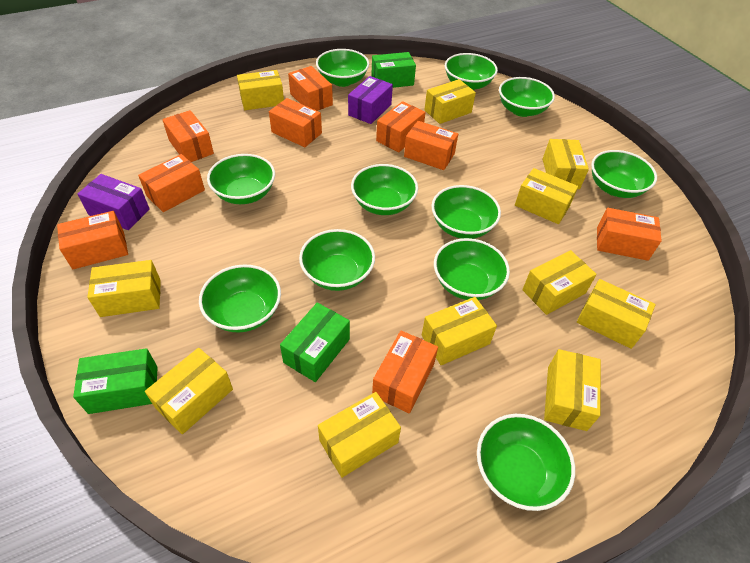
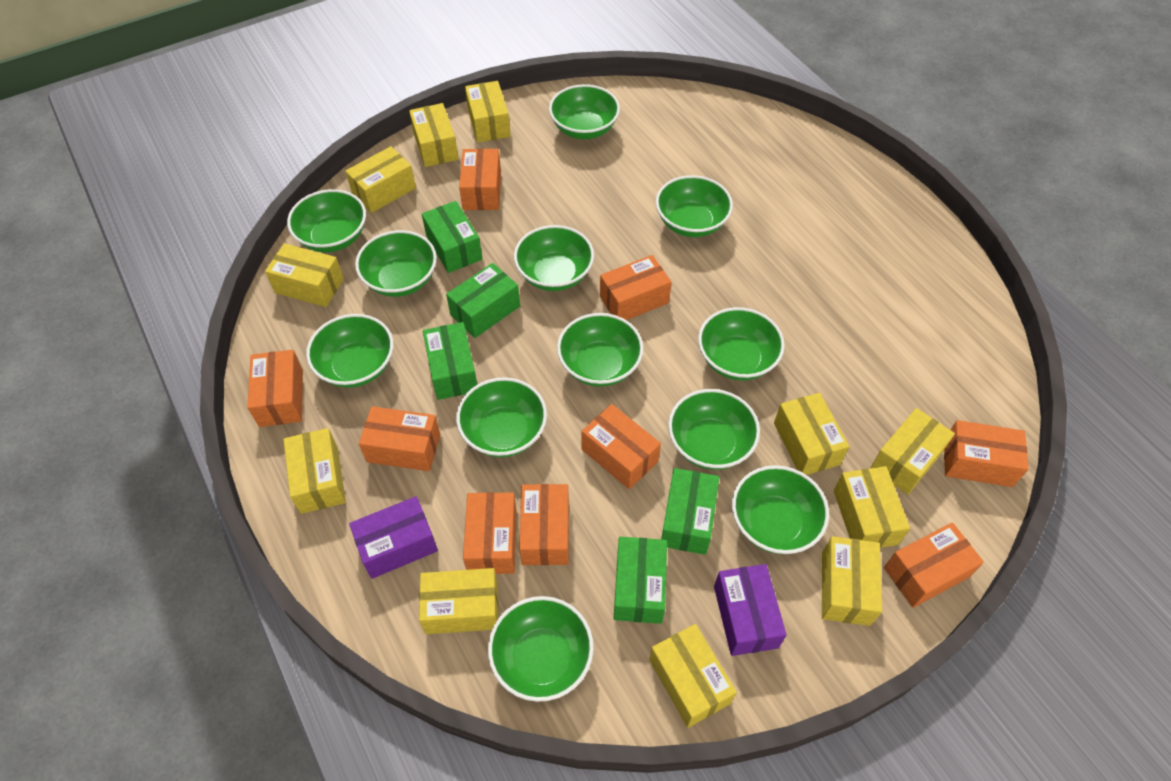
green bowl: 11 -> 12
green box: 3 -> 5

